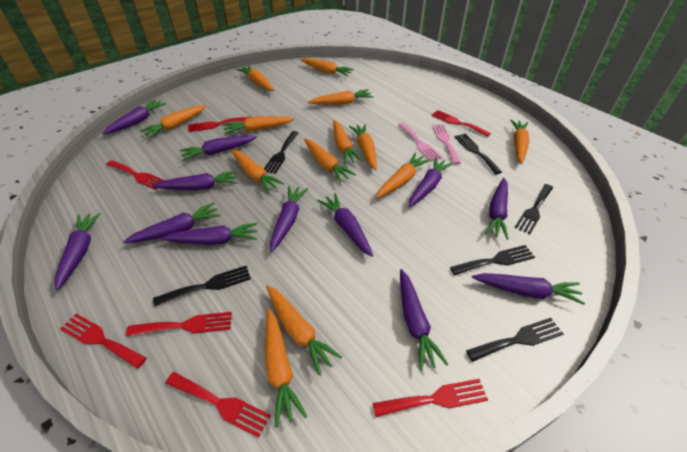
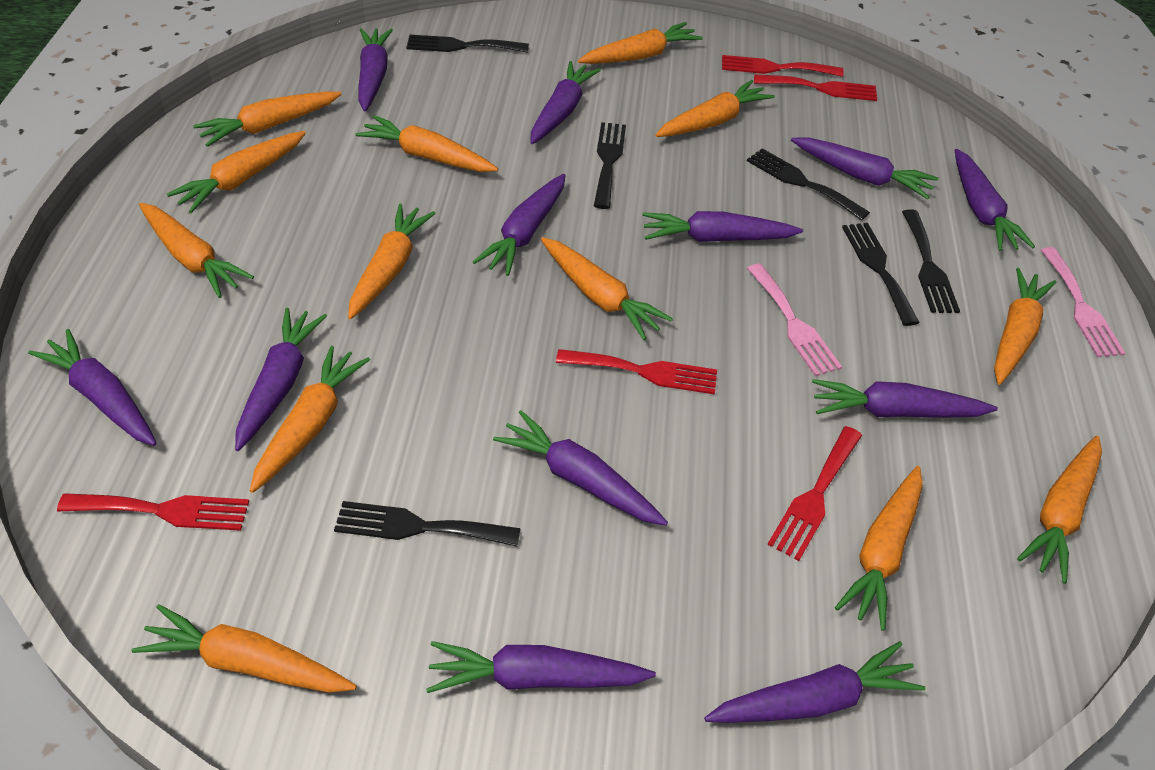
red fork: 7 -> 5

